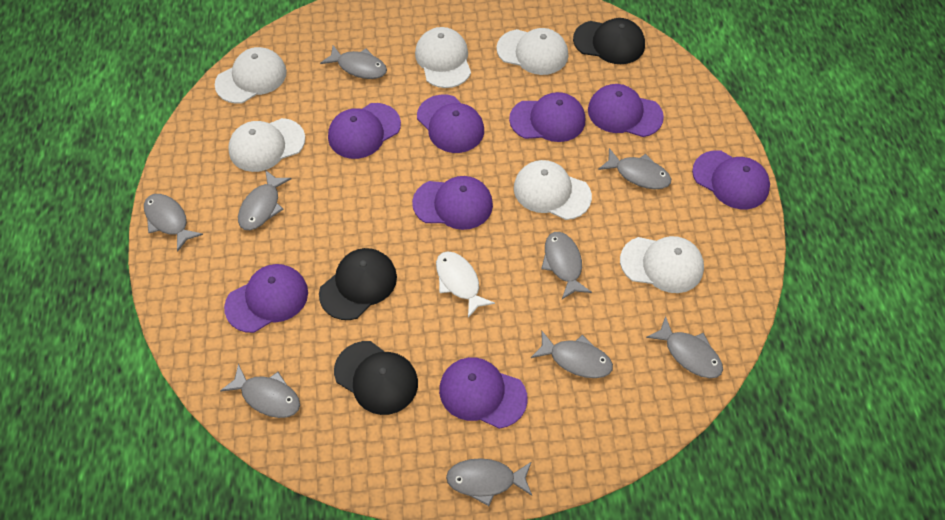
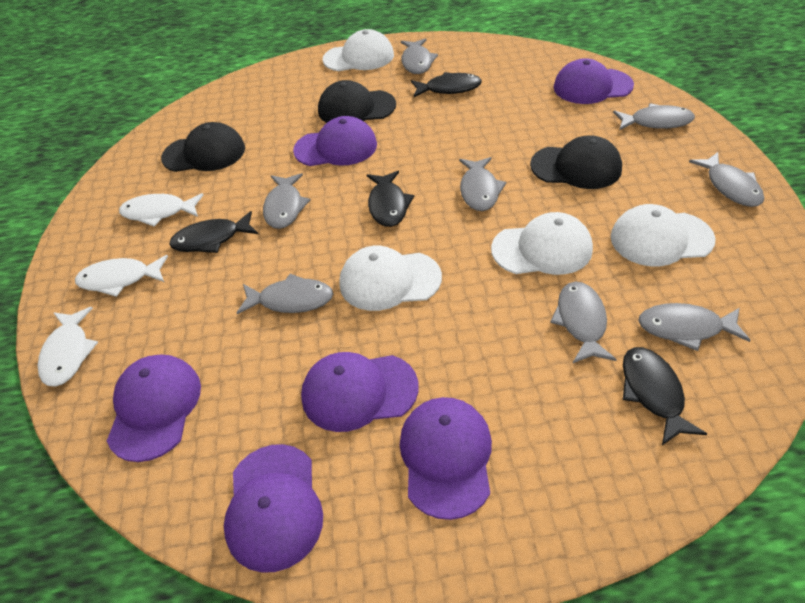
black fish: 0 -> 4
grey fish: 9 -> 8
purple cap: 8 -> 6
white cap: 6 -> 4
white fish: 1 -> 3

